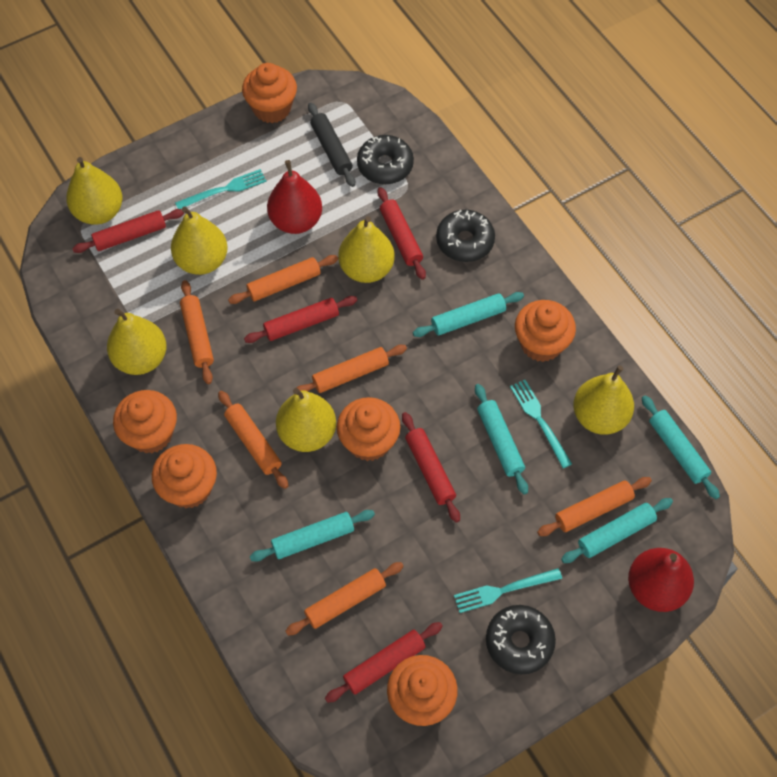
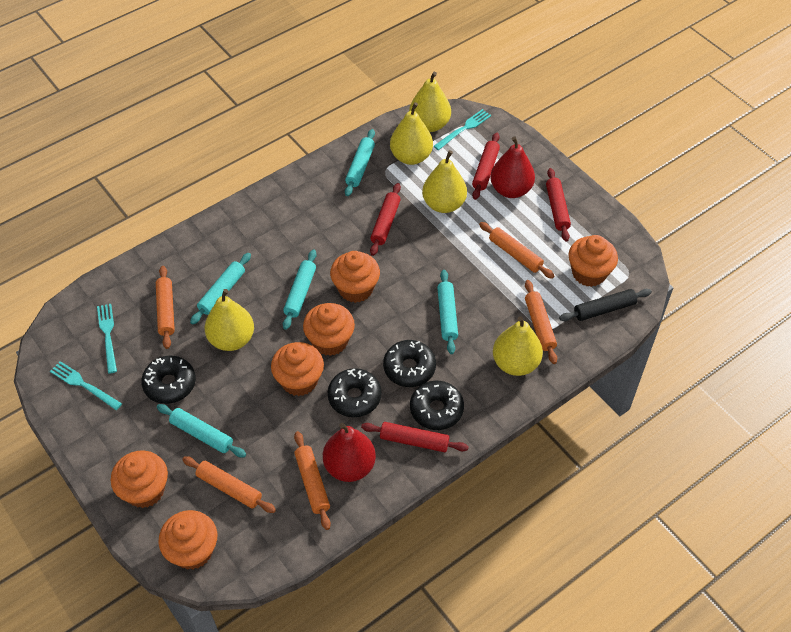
black donut: 3 -> 4
orange rolling pin: 6 -> 5
red rolling pin: 5 -> 4
yellow pear: 6 -> 5

